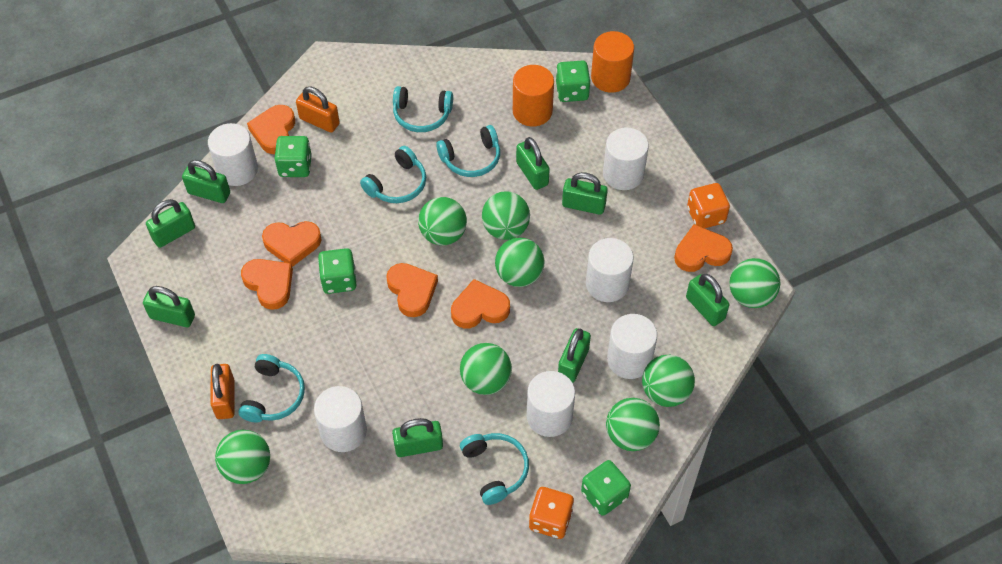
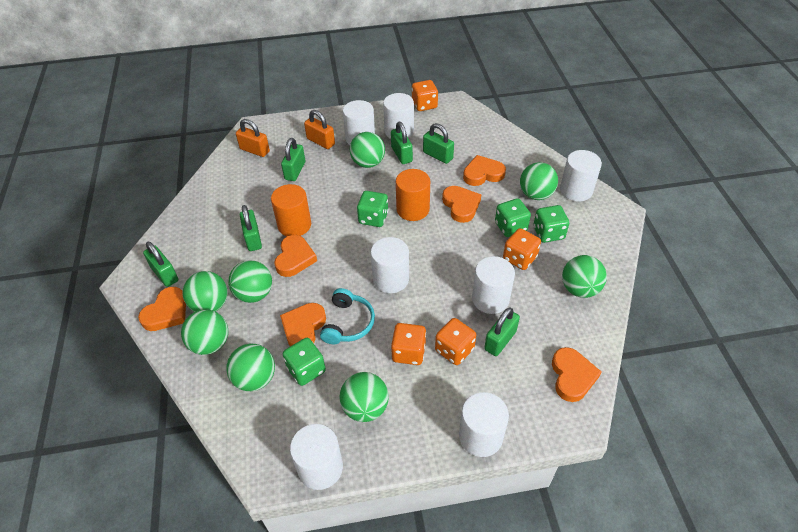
green padlock: 8 -> 6
orange dice: 2 -> 4
turquoise headphones: 5 -> 1
white cylinder: 6 -> 7

